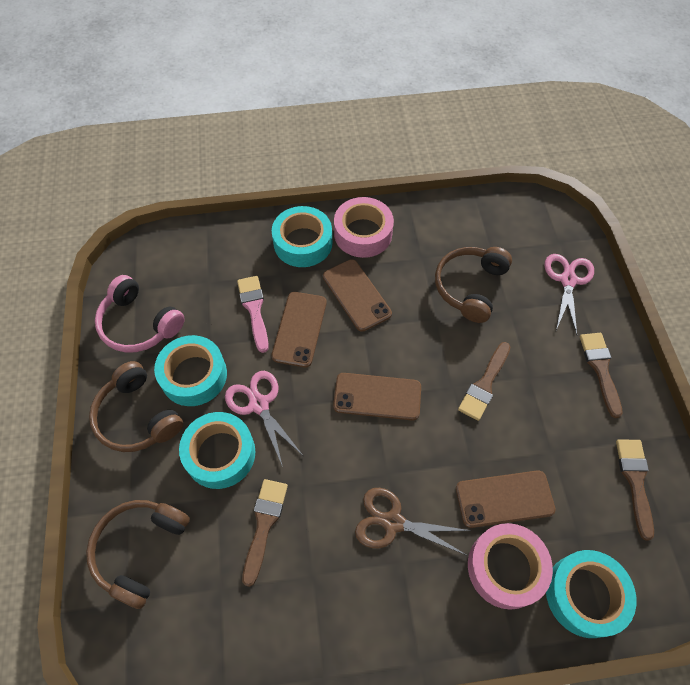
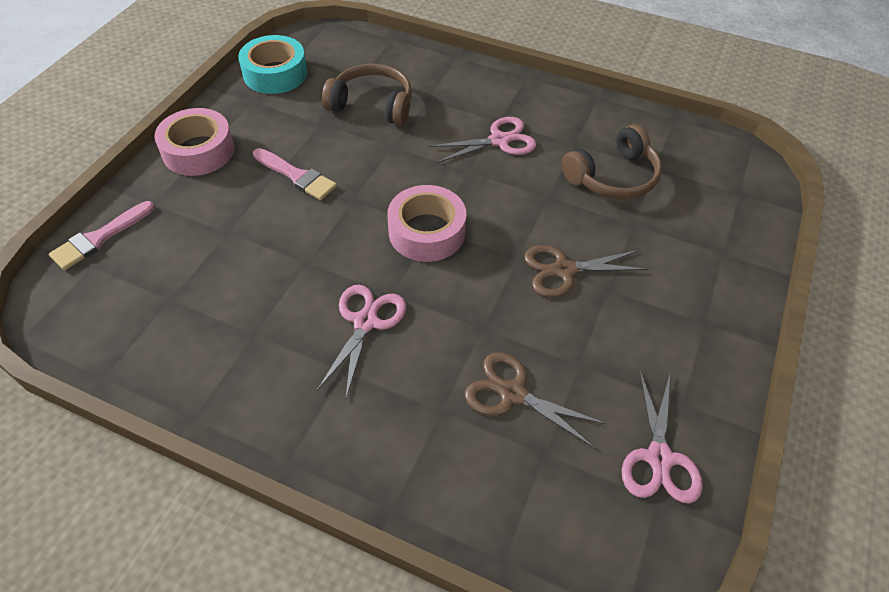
brown brush: 4 -> 0
brown headphones: 3 -> 2
brown phone: 4 -> 0
brown scissors: 1 -> 2
pink brush: 1 -> 2
pink headphones: 1 -> 0
pink scissors: 2 -> 3
turquoise tape: 4 -> 1

